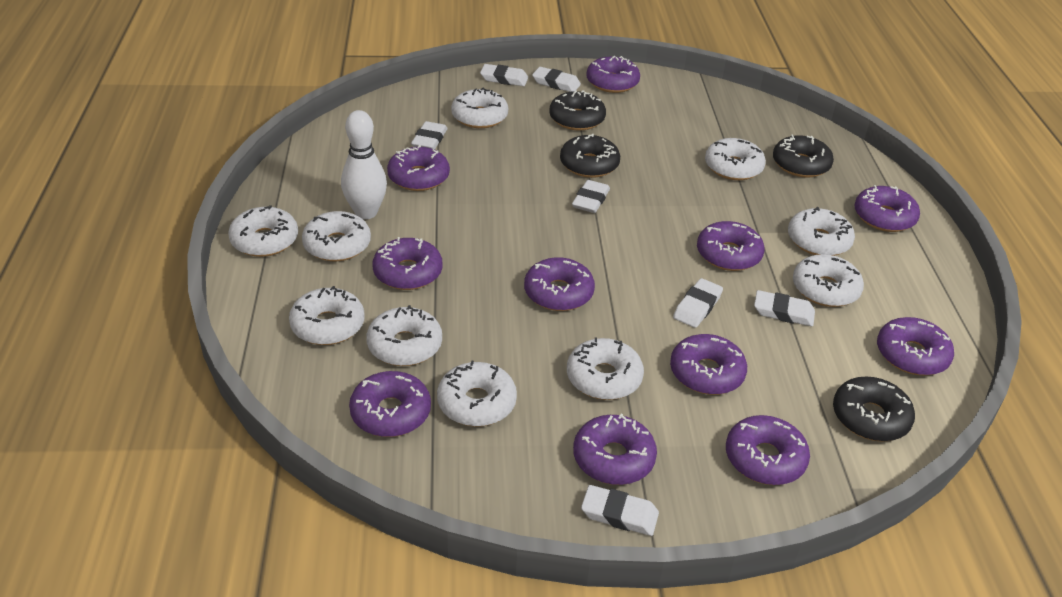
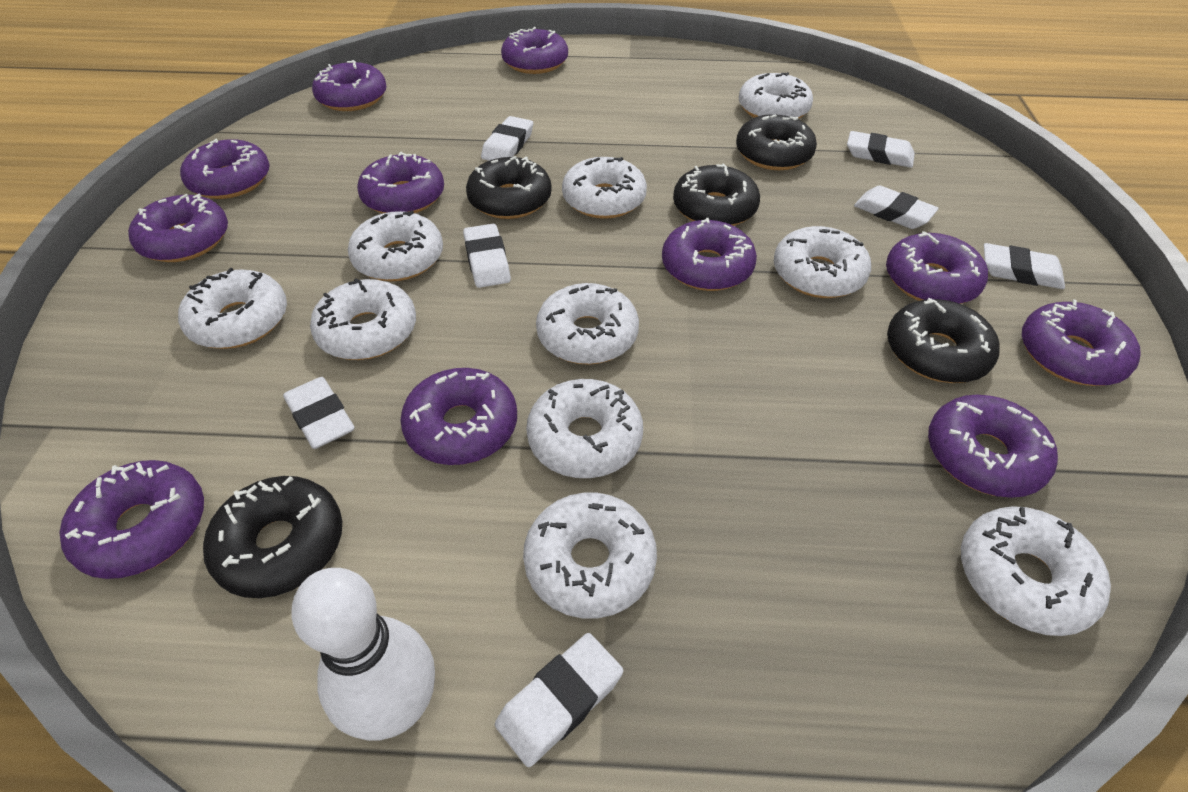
black donut: 4 -> 5

